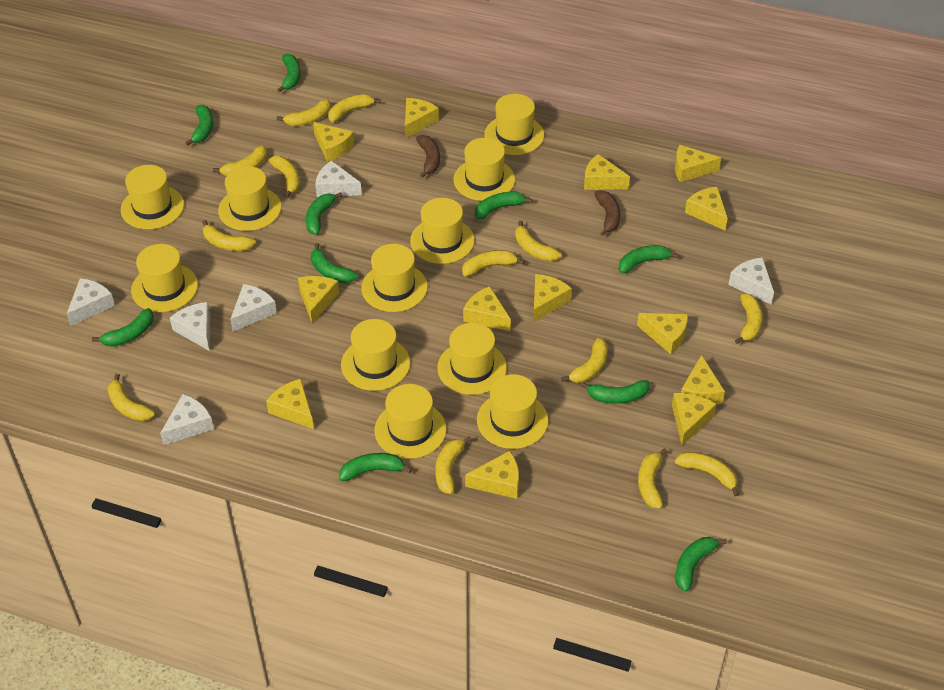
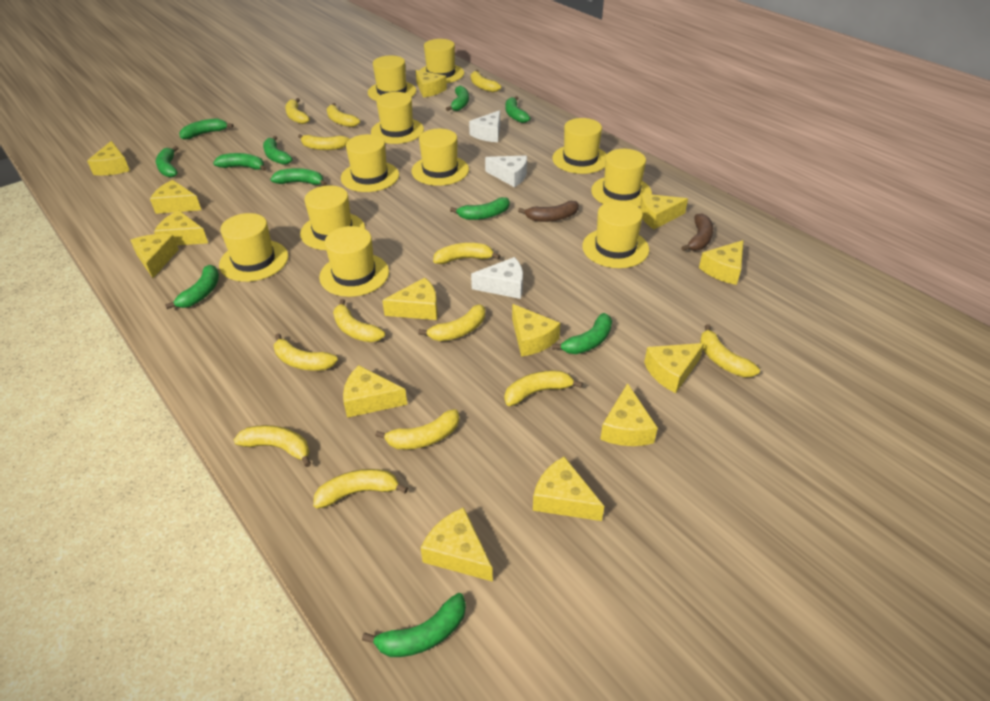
green banana: 10 -> 11
white cheese: 6 -> 3
yellow cheese: 13 -> 14

